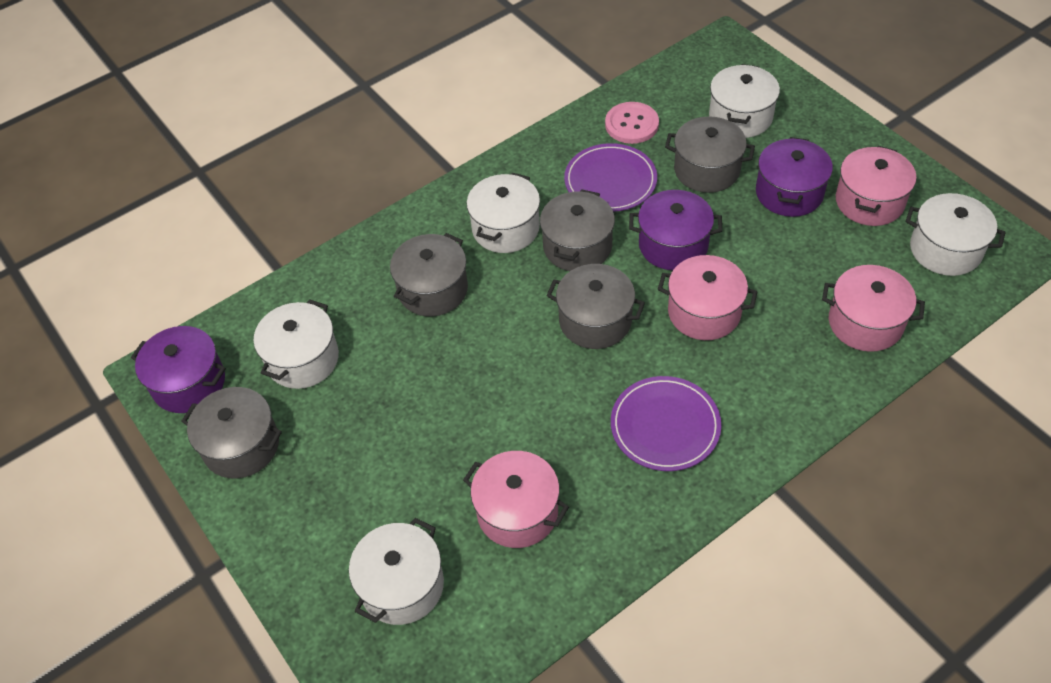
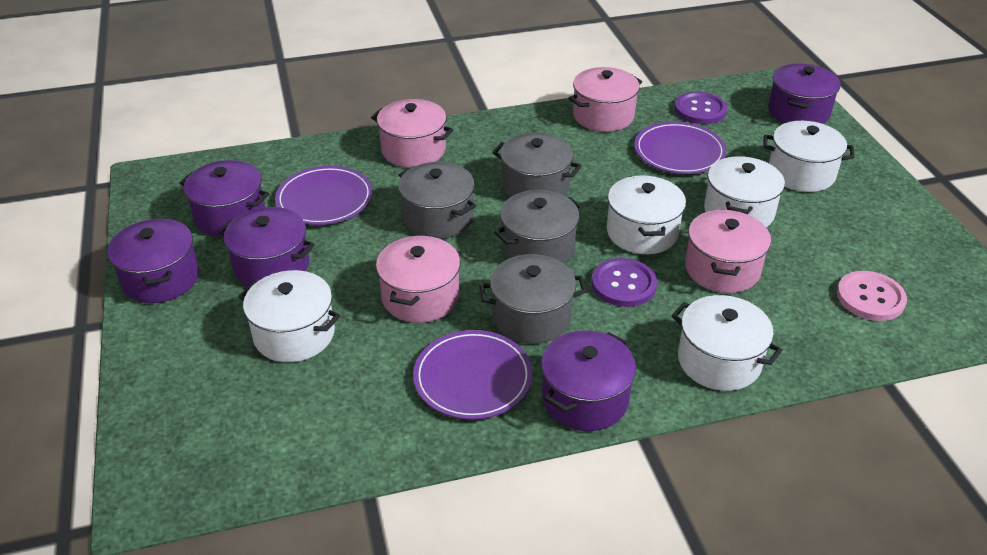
grey pot: 5 -> 4
purple button: 0 -> 2
purple plate: 2 -> 3
purple pot: 3 -> 5

